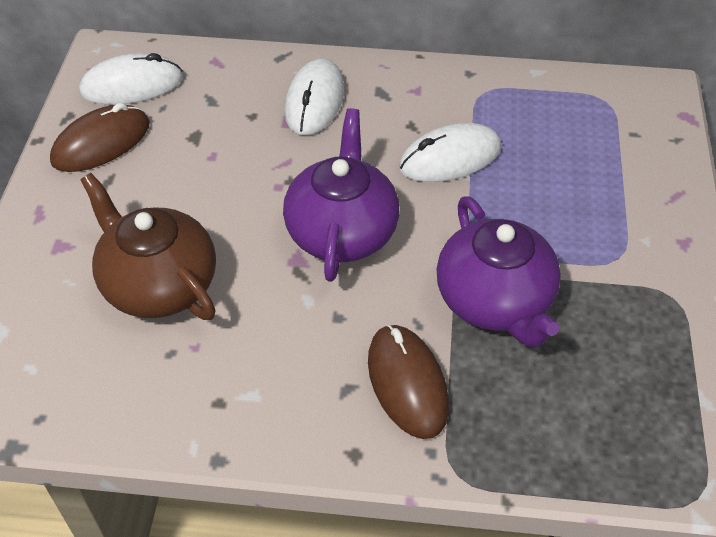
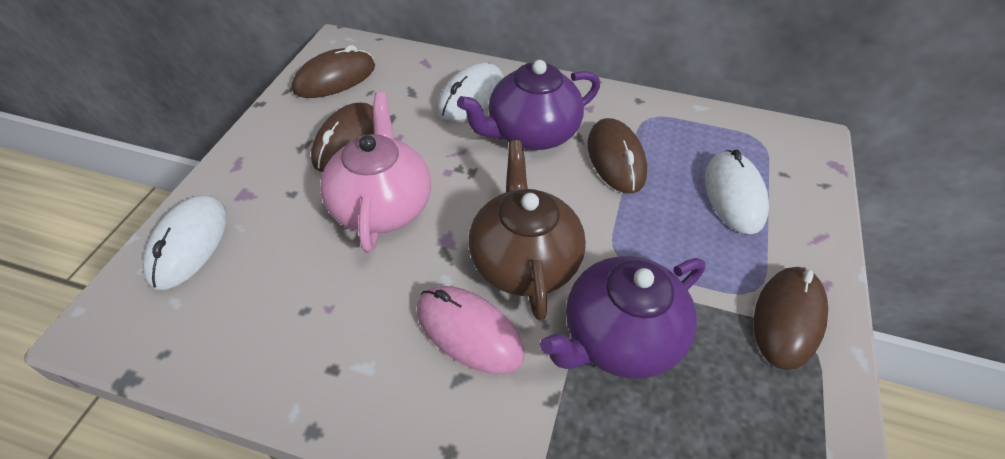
brown mouse: 2 -> 4
pink mouse: 0 -> 1
pink teapot: 0 -> 1

